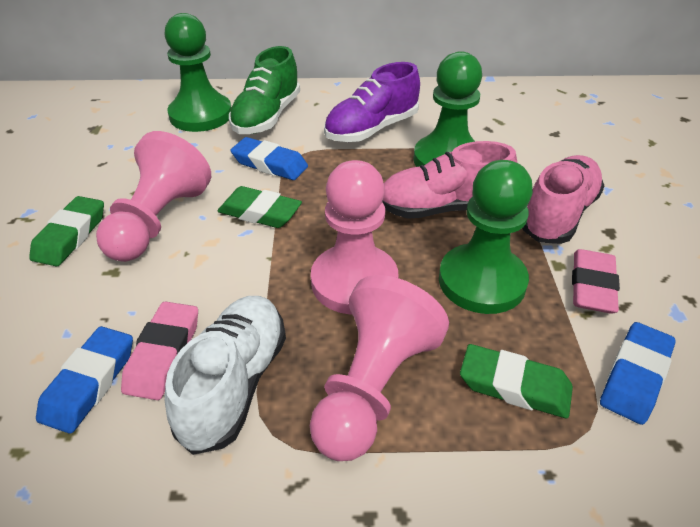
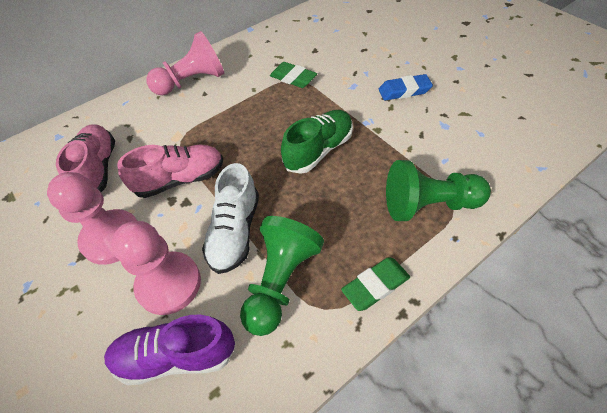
blue eraser: 3 -> 1
green eraser: 3 -> 2
green pawn: 3 -> 2
pink eraser: 2 -> 0

